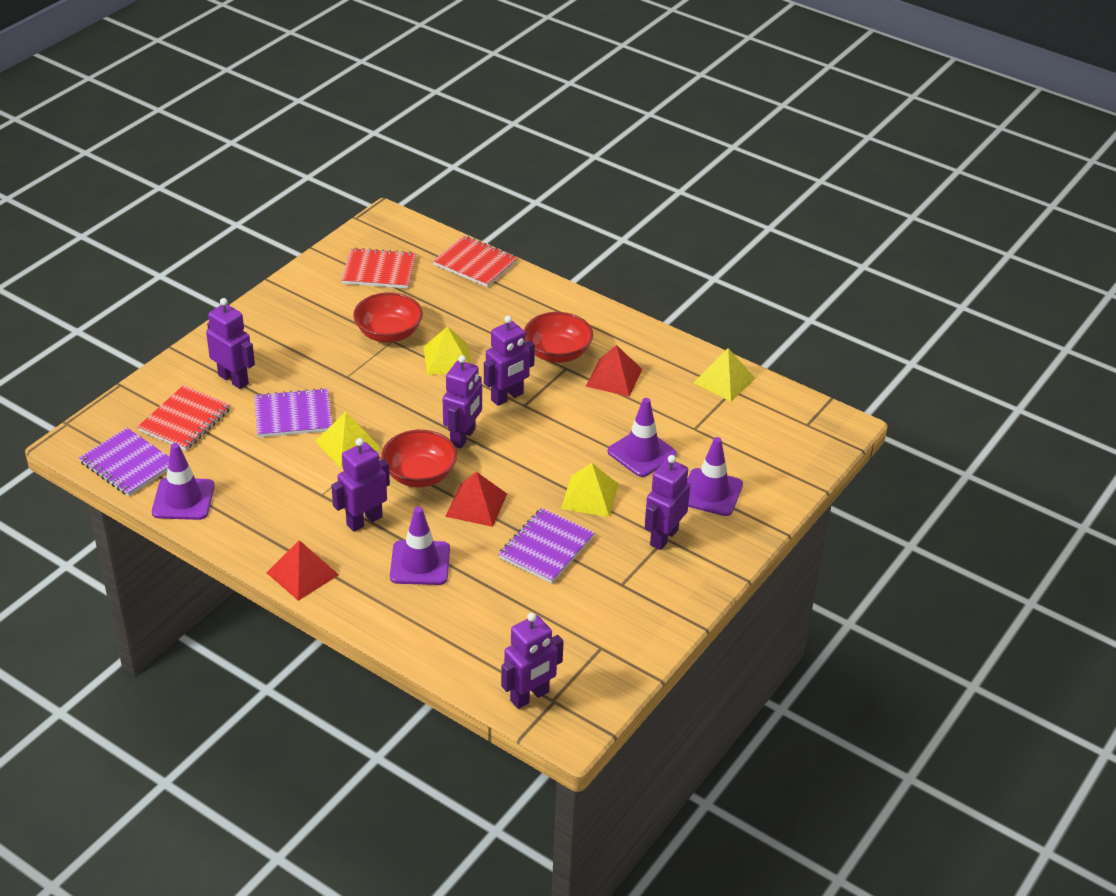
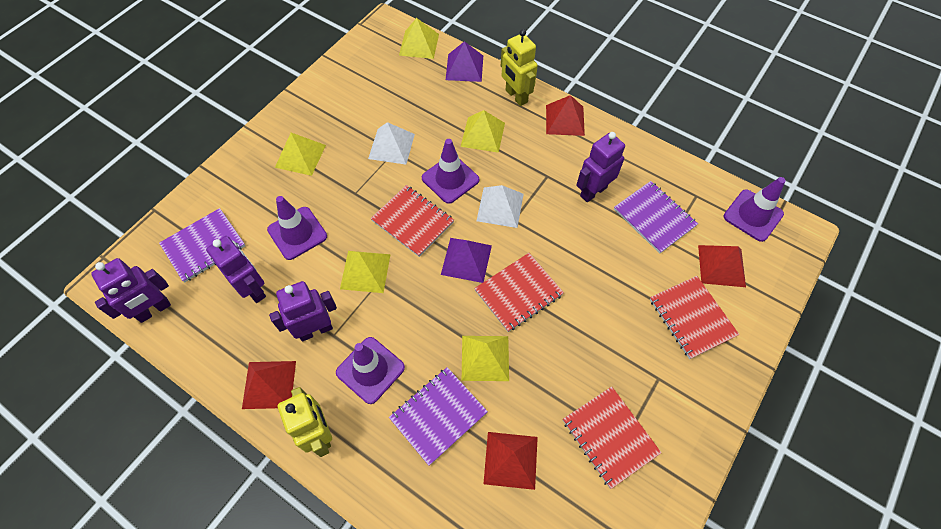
purple pyramid: 0 -> 2
purple robot: 6 -> 4
red bowl: 3 -> 0
red notebook: 3 -> 4
red pyramid: 3 -> 4
white pyramid: 0 -> 2
yellow pyramid: 4 -> 5
yellow robot: 0 -> 2

